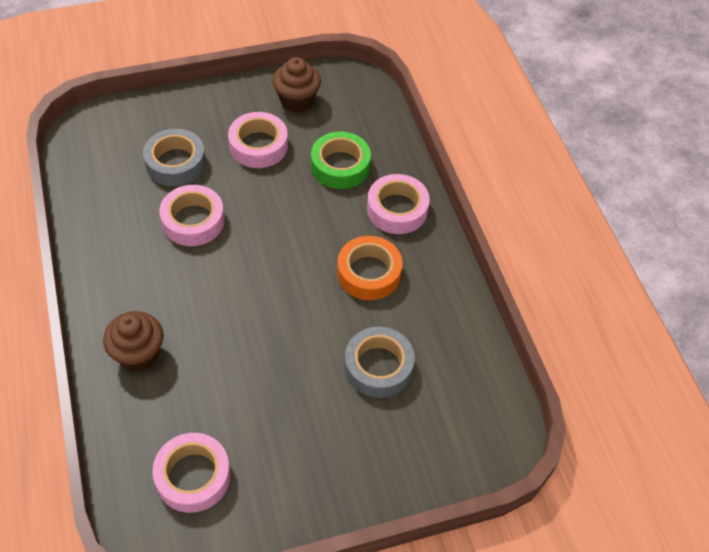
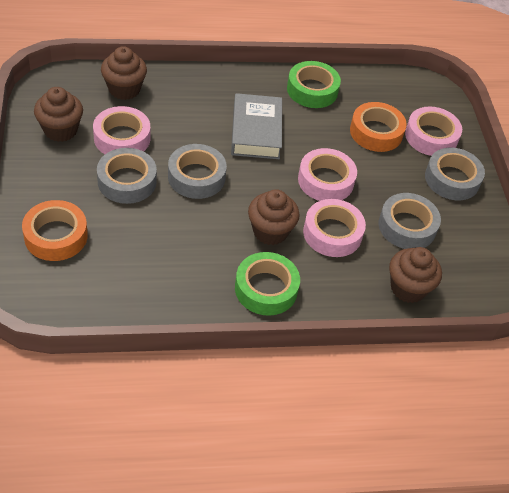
brown cupcake: 2 -> 4
green tape: 1 -> 2
grey book: 0 -> 1
grey tape: 2 -> 4
orange tape: 1 -> 2

